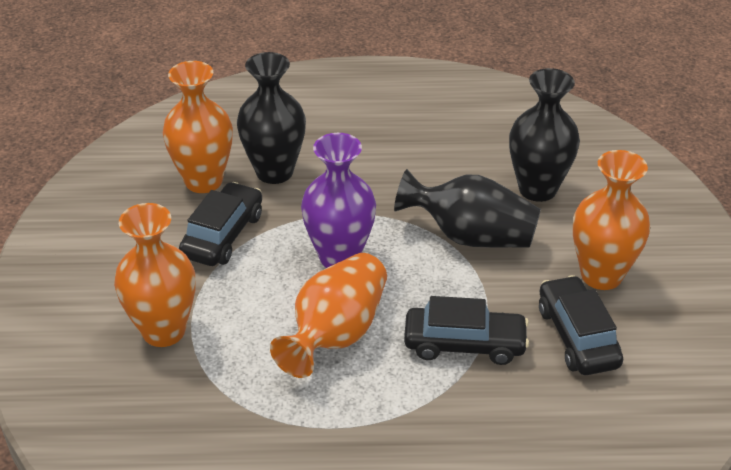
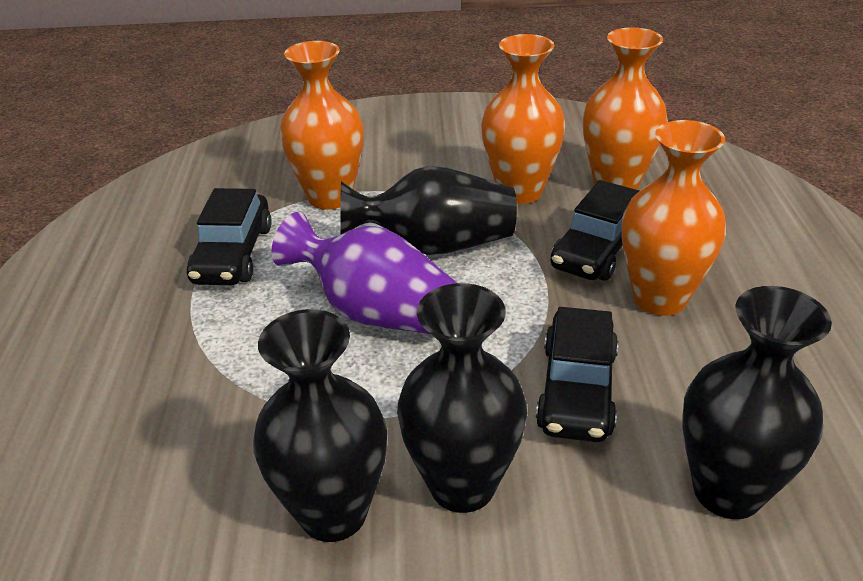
black vase: 3 -> 4

